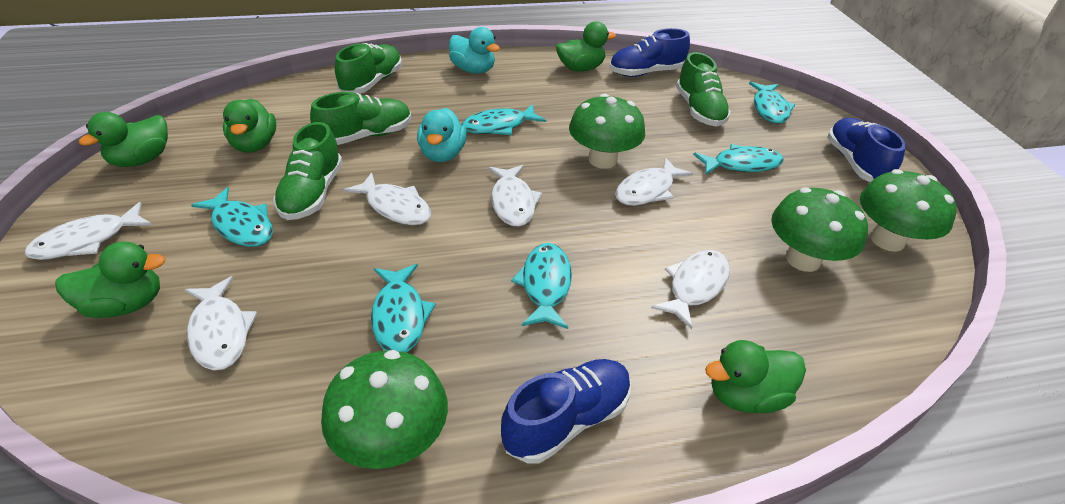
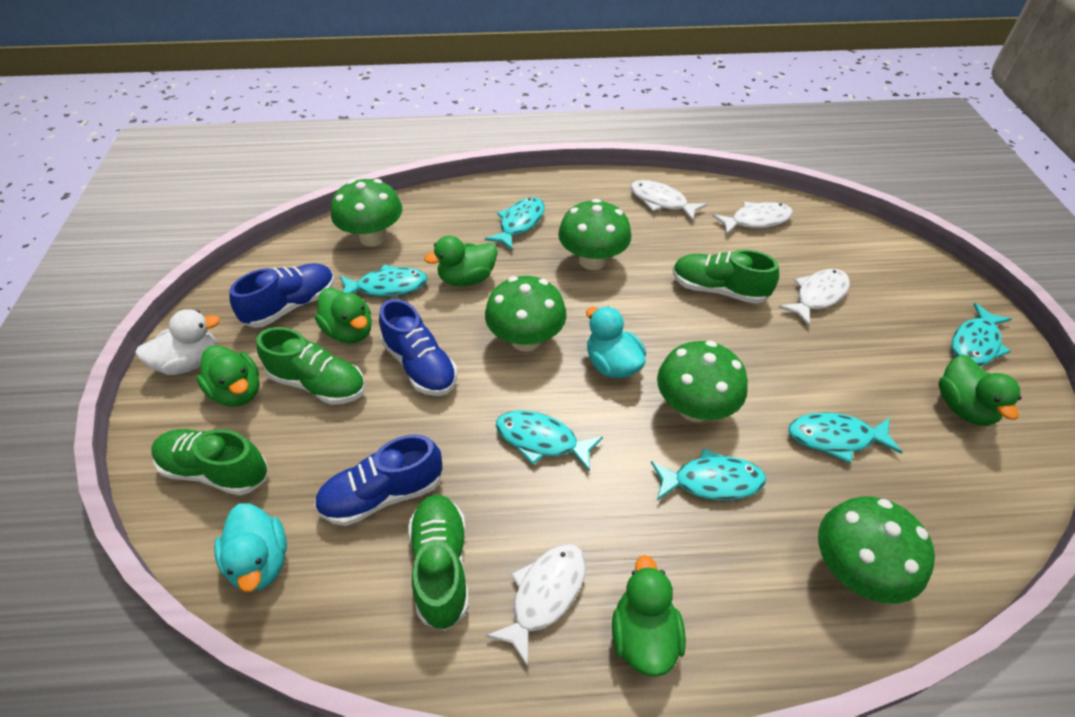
green mushroom: 4 -> 5
white duck: 0 -> 1
white fish: 6 -> 4

